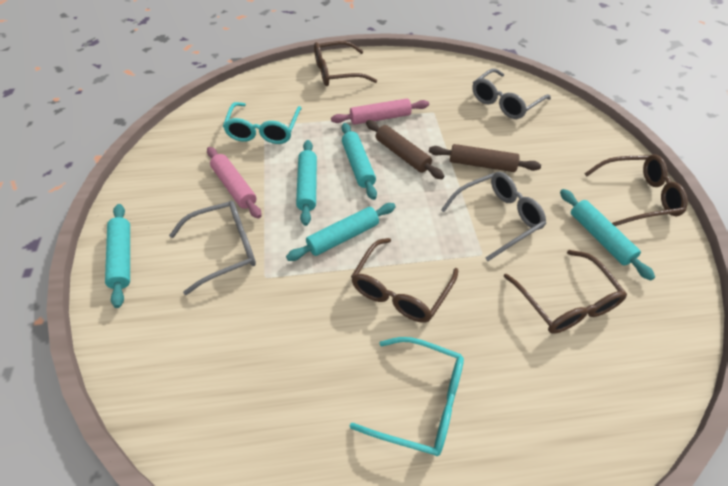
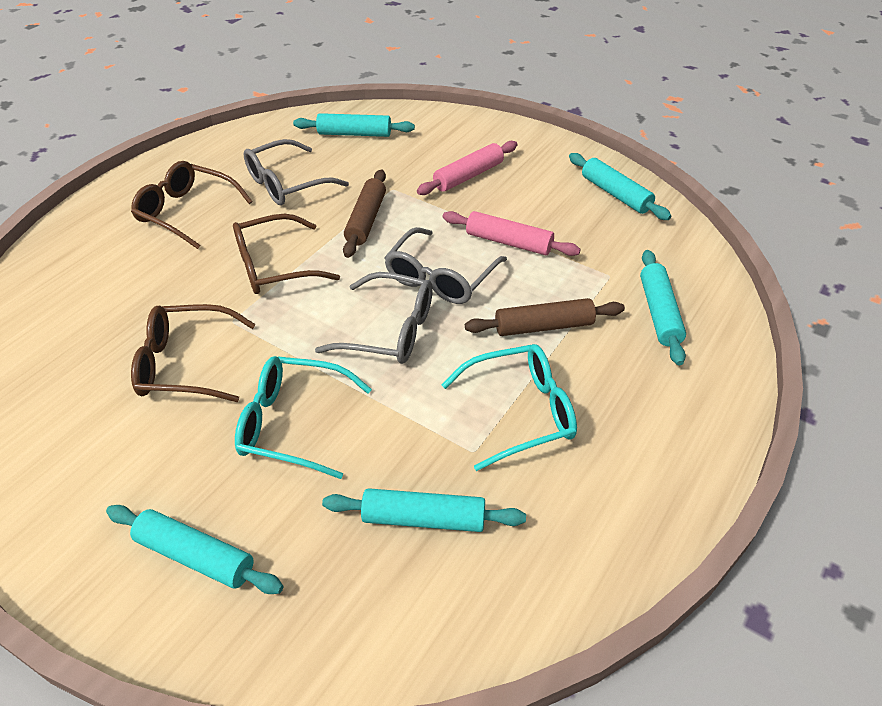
brown glasses: 4 -> 3

